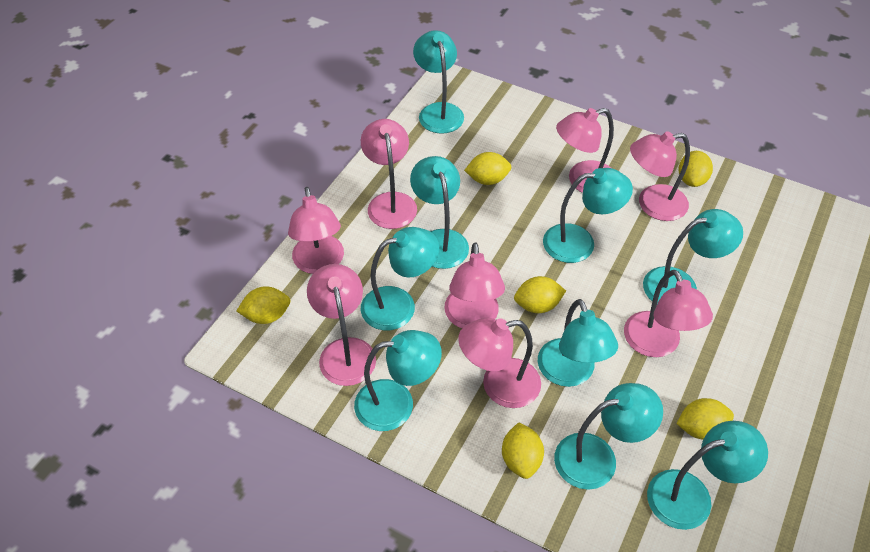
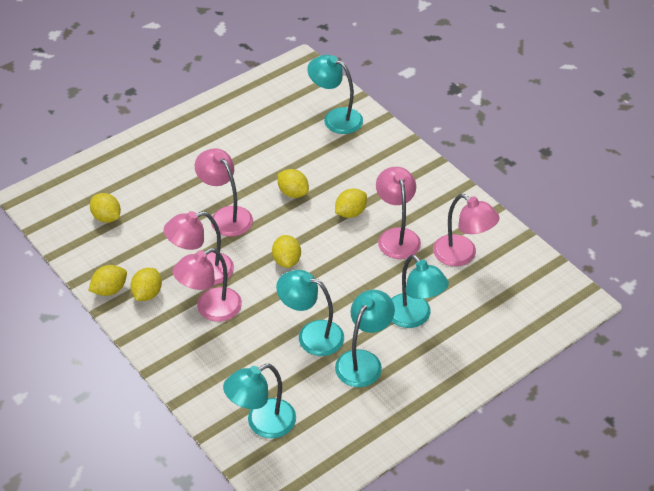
pink lamp: 8 -> 5
turquoise lamp: 9 -> 5

